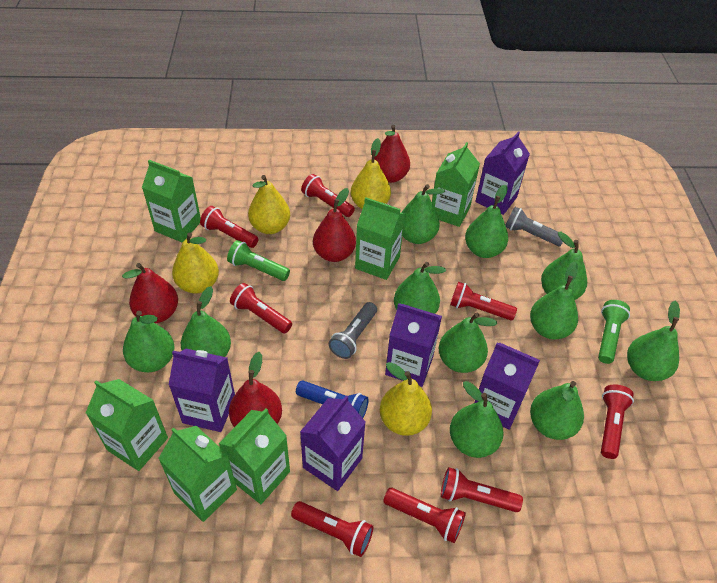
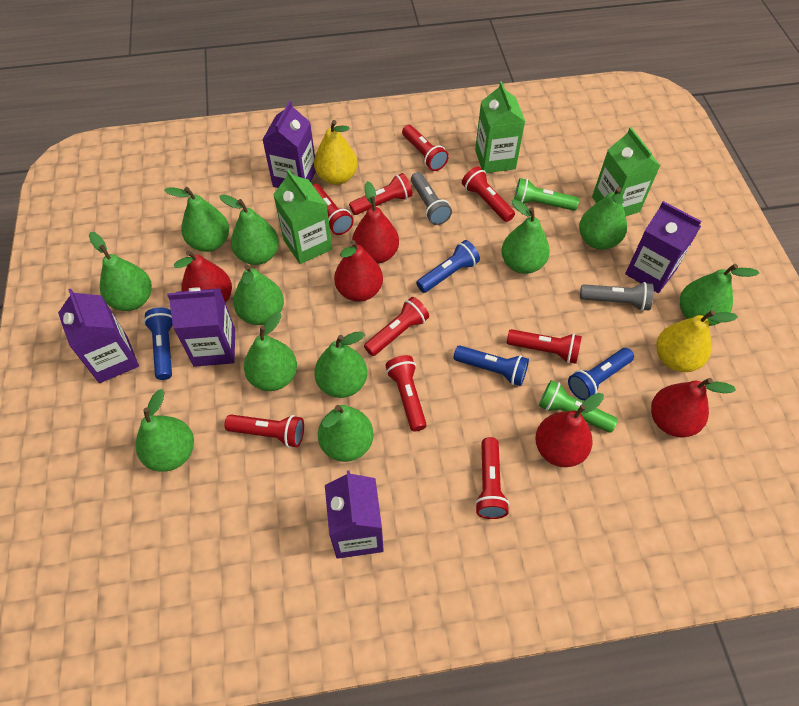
blue flashlight: 1 -> 4
green carton: 6 -> 3
red flashlight: 8 -> 9
red pear: 4 -> 5
yellow pear: 4 -> 2

